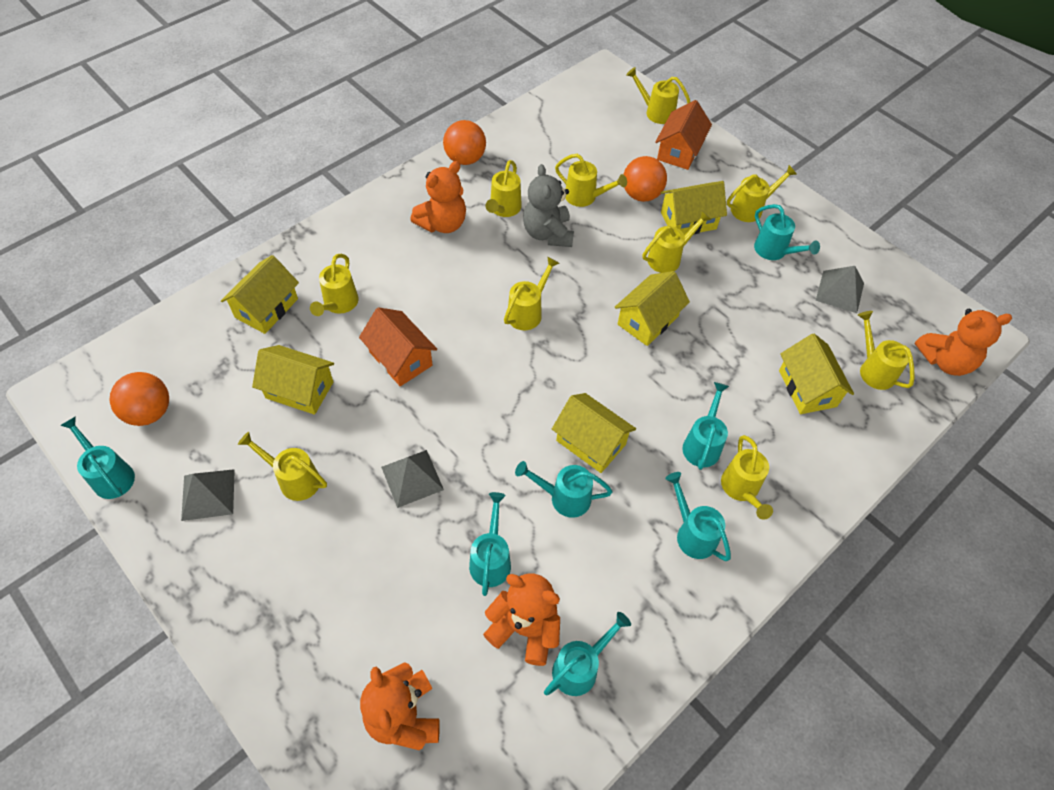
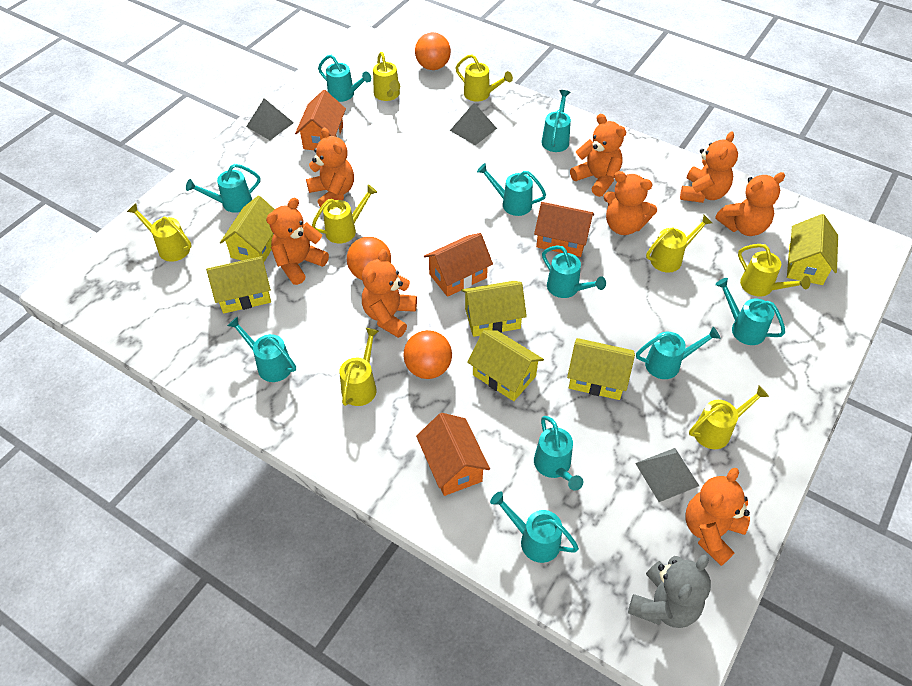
orange house: 2 -> 4
orange teddy bear: 4 -> 8
turquoise watering can: 7 -> 10
yellow watering can: 10 -> 8

